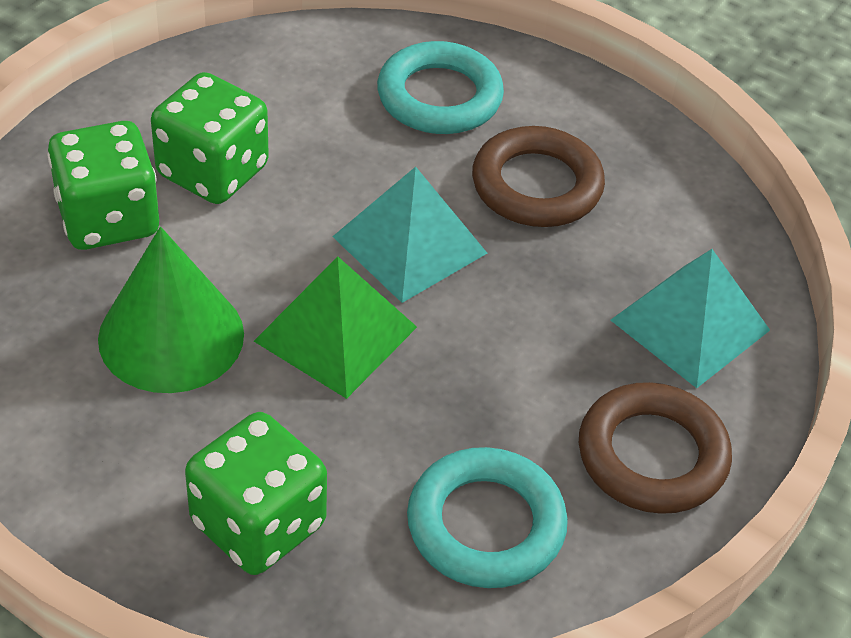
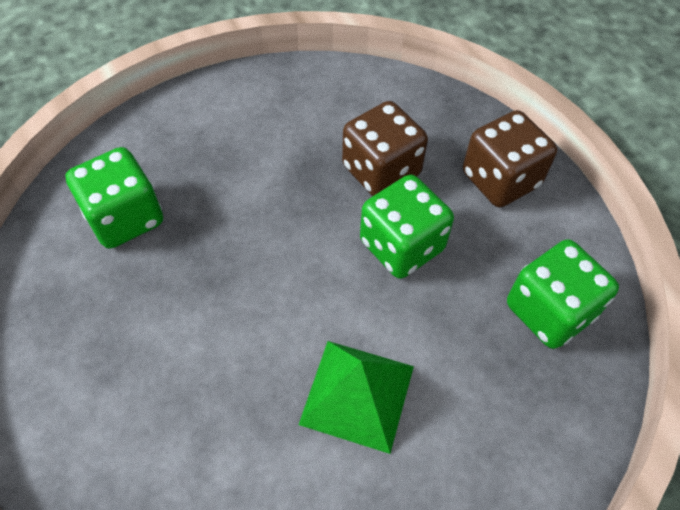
brown dice: 0 -> 2
brown ring: 2 -> 0
green cone: 1 -> 0
turquoise pyramid: 2 -> 0
turquoise ring: 2 -> 0

